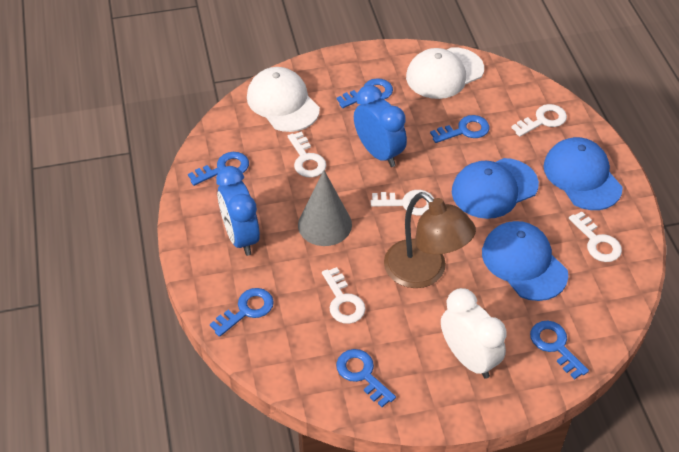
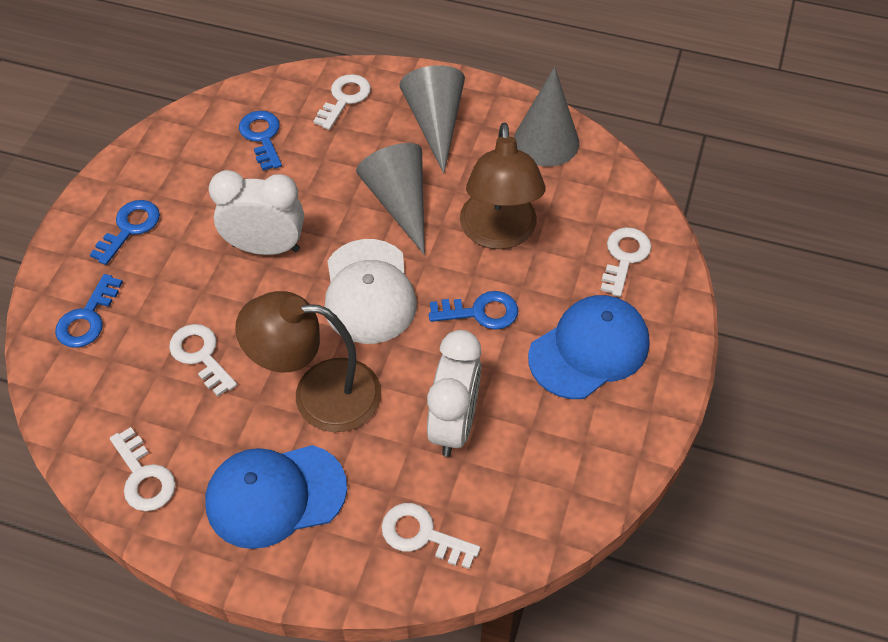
blue cap: 3 -> 2
blue clock: 2 -> 0
blue key: 6 -> 4
brown lamp: 1 -> 2
grey cone: 1 -> 3
white cap: 2 -> 1
white clock: 1 -> 2

